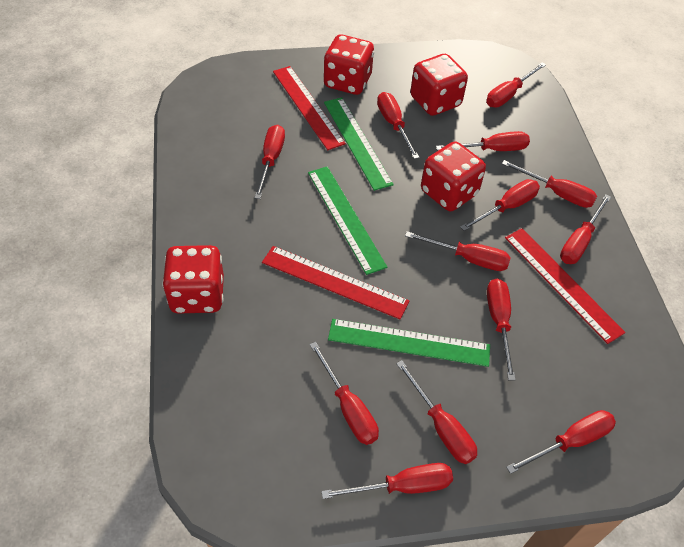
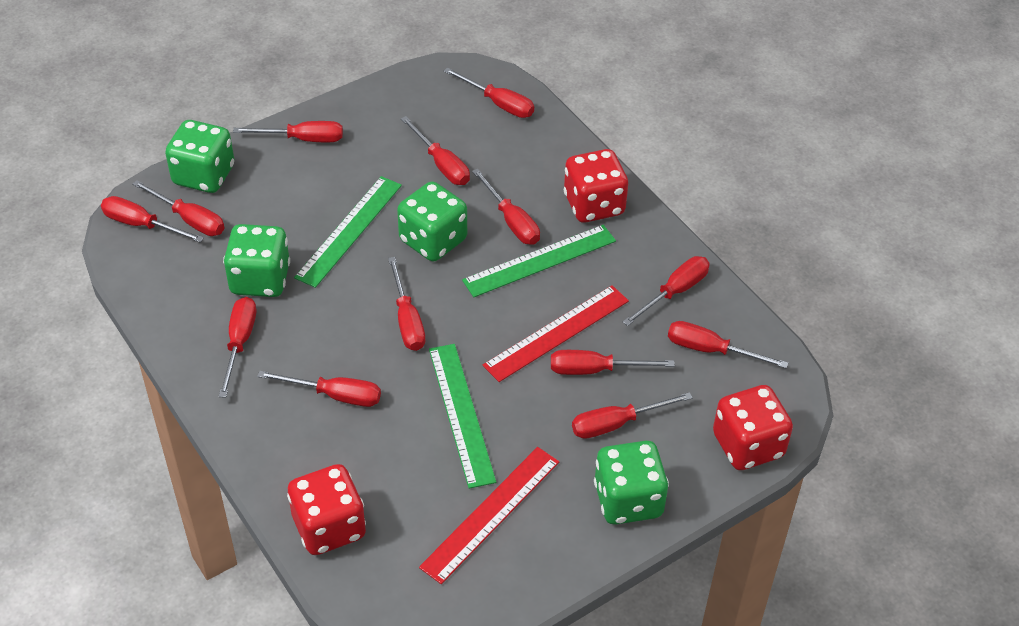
green dice: 0 -> 4
red dice: 4 -> 3
red ruler: 3 -> 2

